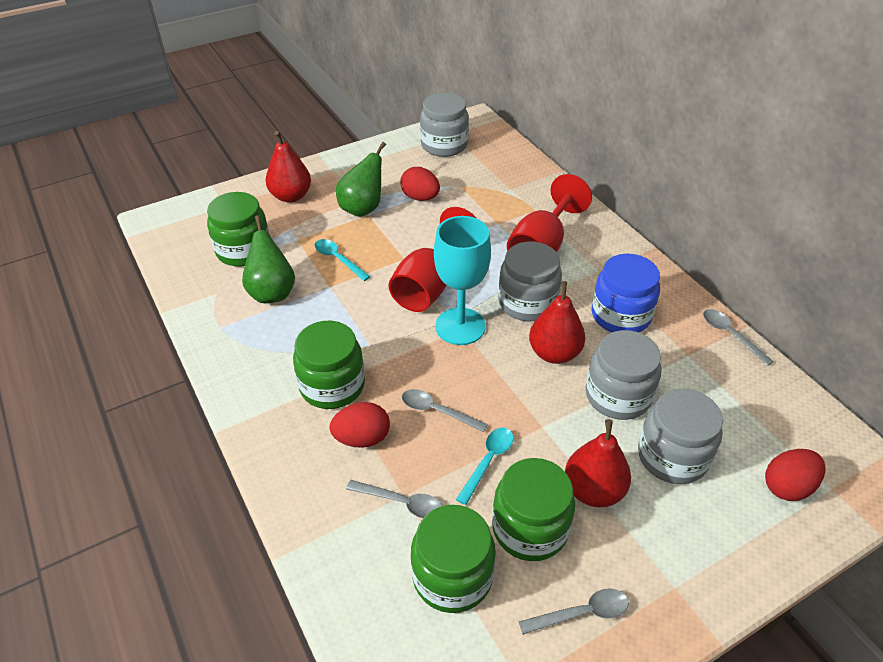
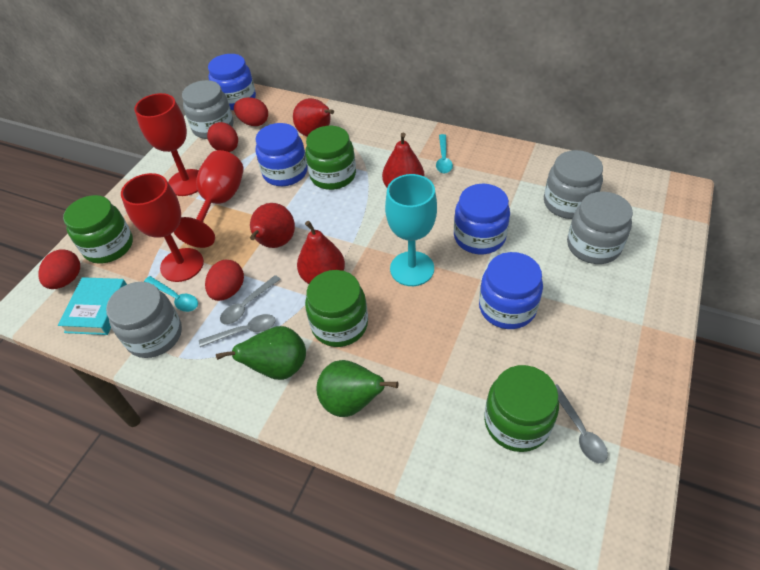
blue jar: 1 -> 4
grey spoon: 4 -> 3
red egg: 3 -> 4
red goblet: 2 -> 3
red pear: 3 -> 4
turquoise book: 0 -> 1

